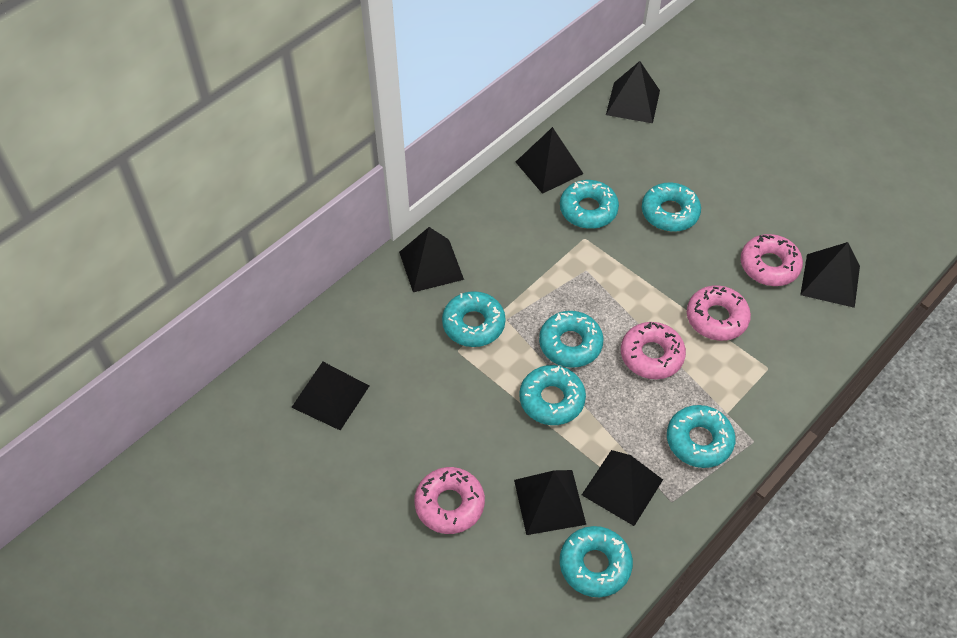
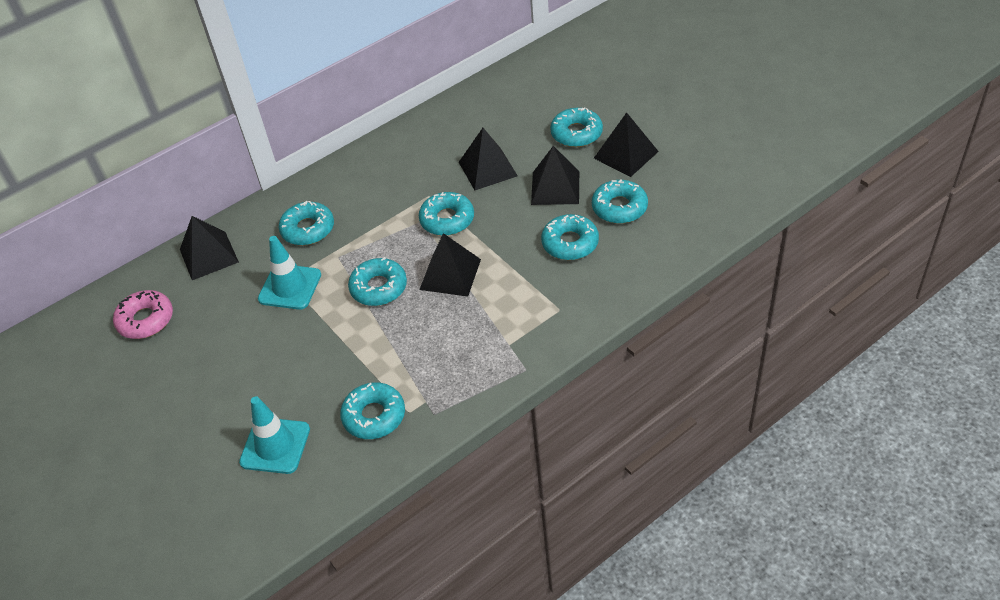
black pyramid: 7 -> 5
pink donut: 4 -> 1
turquoise traffic cone: 0 -> 2

